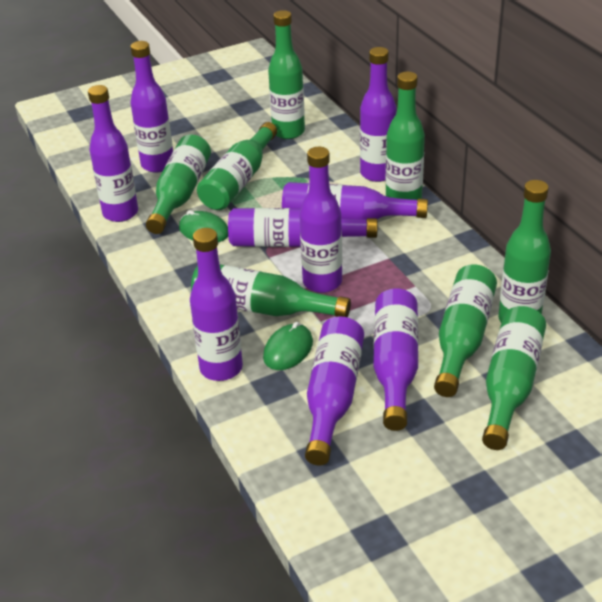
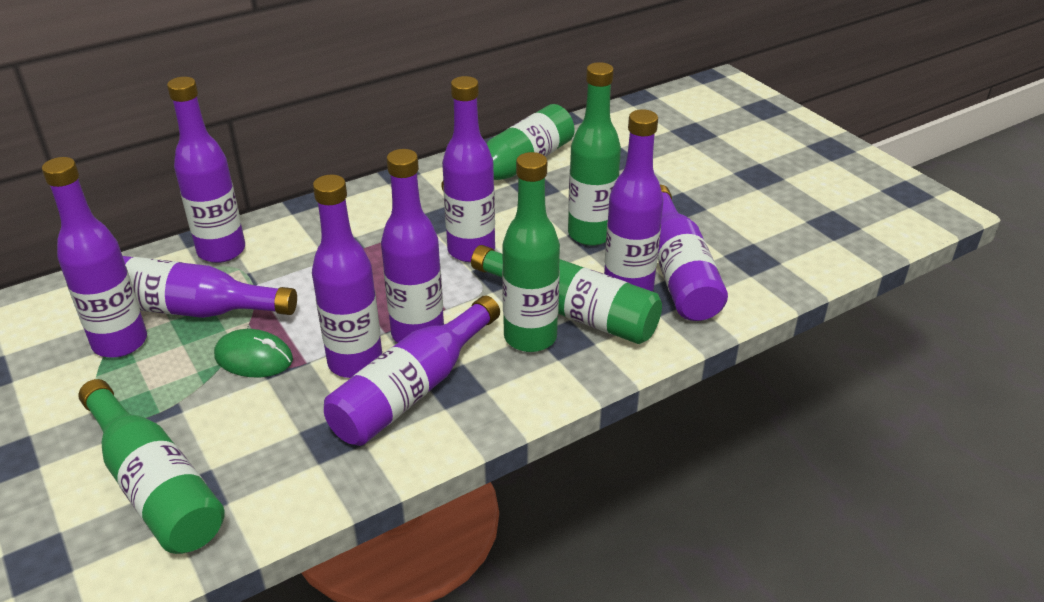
green bottle: 8 -> 5
green mouse: 2 -> 1

